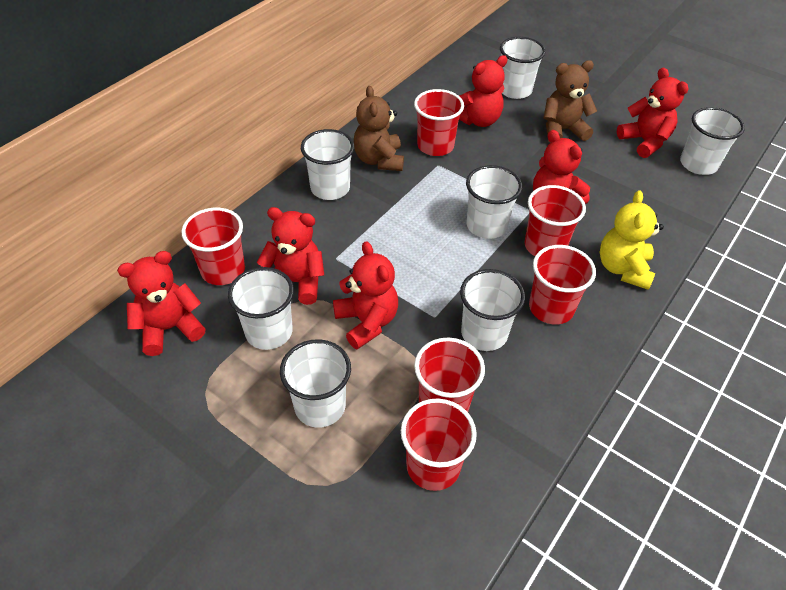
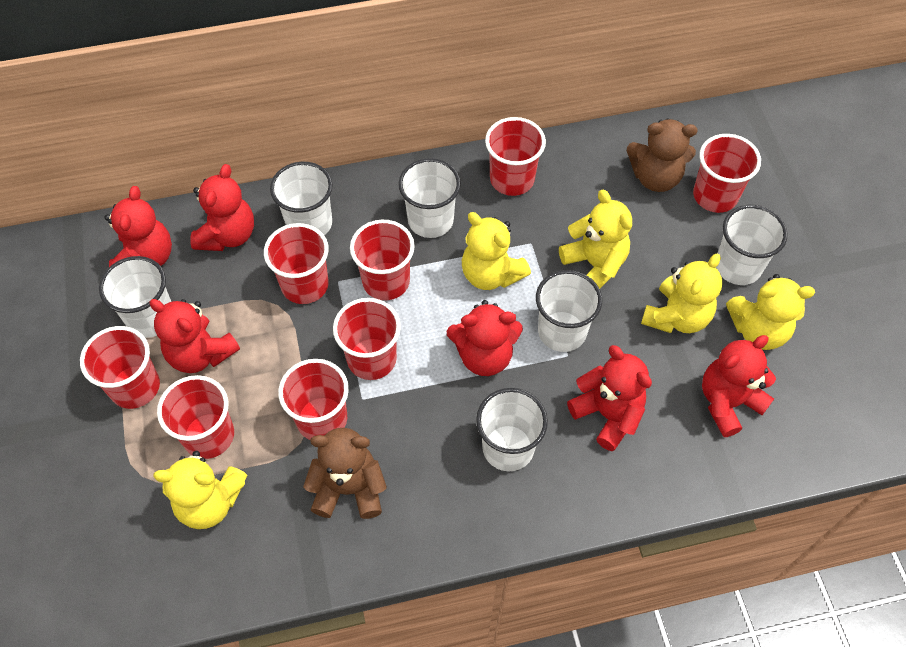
red cup: 6 -> 8
white cup: 7 -> 6
yellow teddy bear: 1 -> 5

